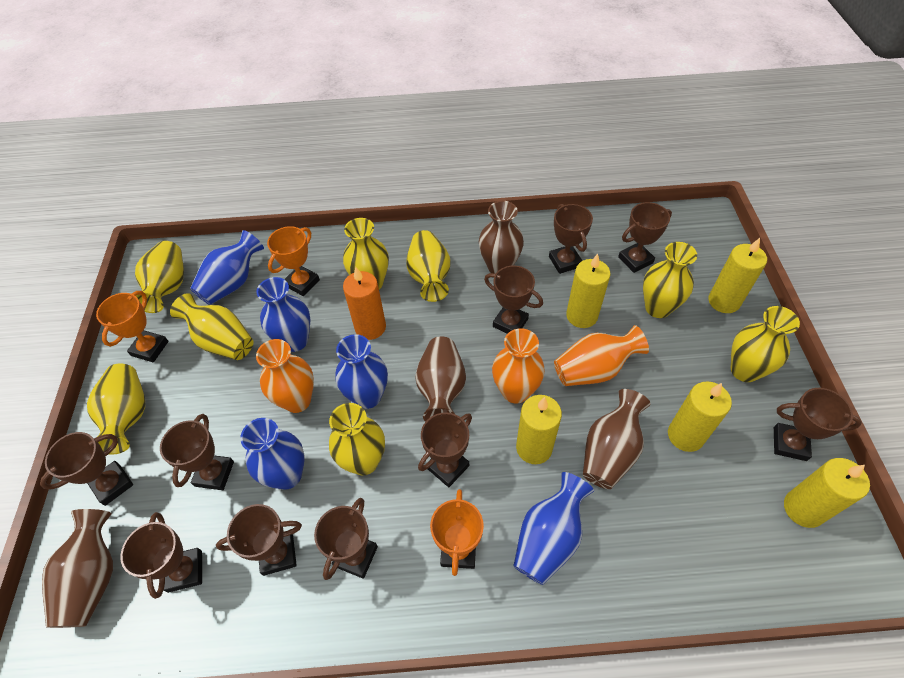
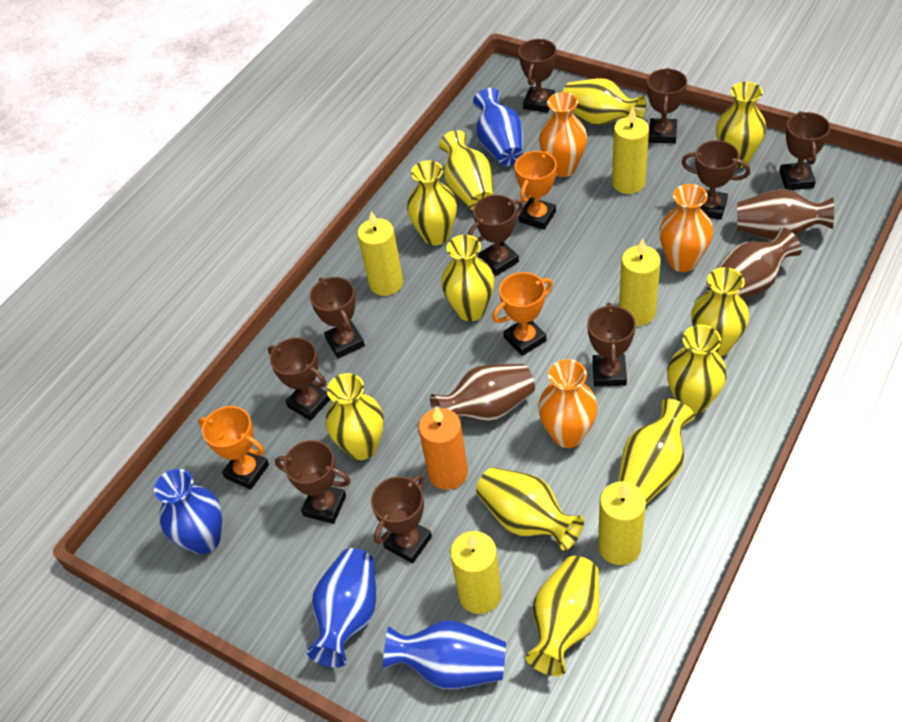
blue vase: 5 -> 4
brown vase: 4 -> 3
yellow vase: 8 -> 11

